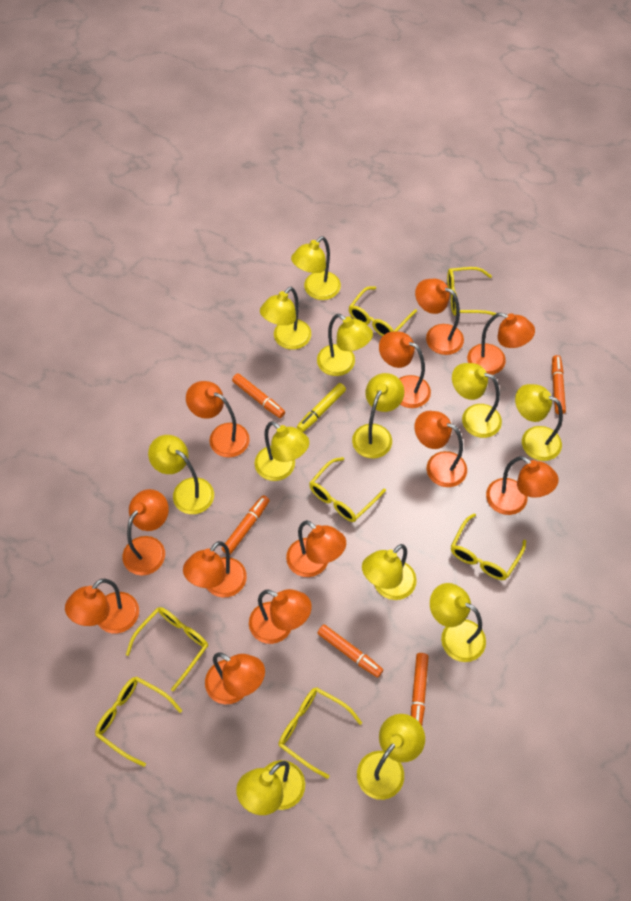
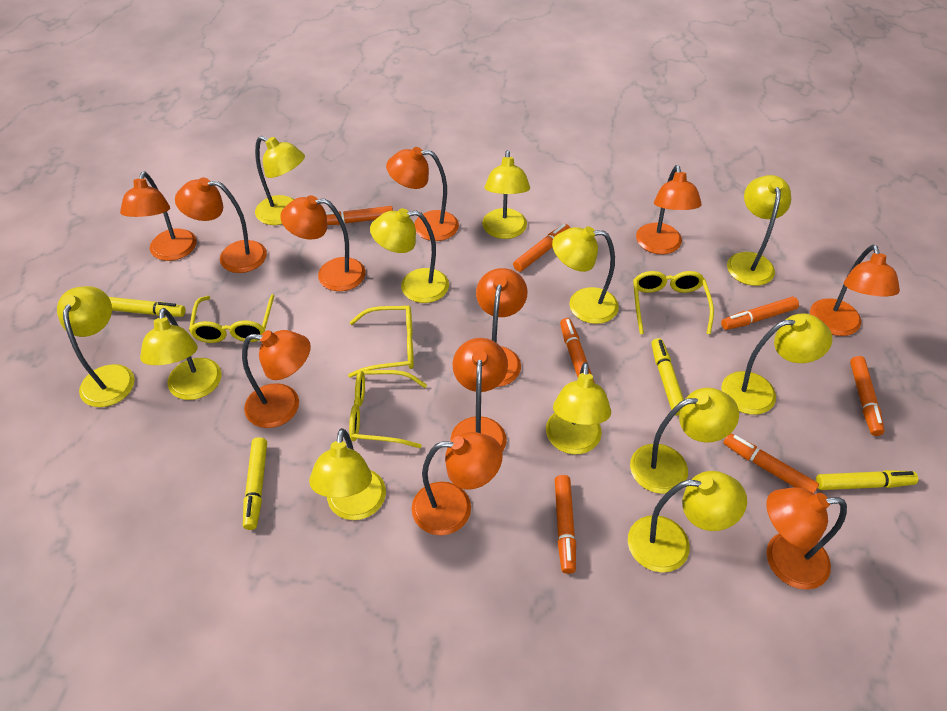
orange lamp: 12 -> 11
orange marker: 5 -> 7
yellow glasses: 7 -> 4
yellow marker: 1 -> 4

